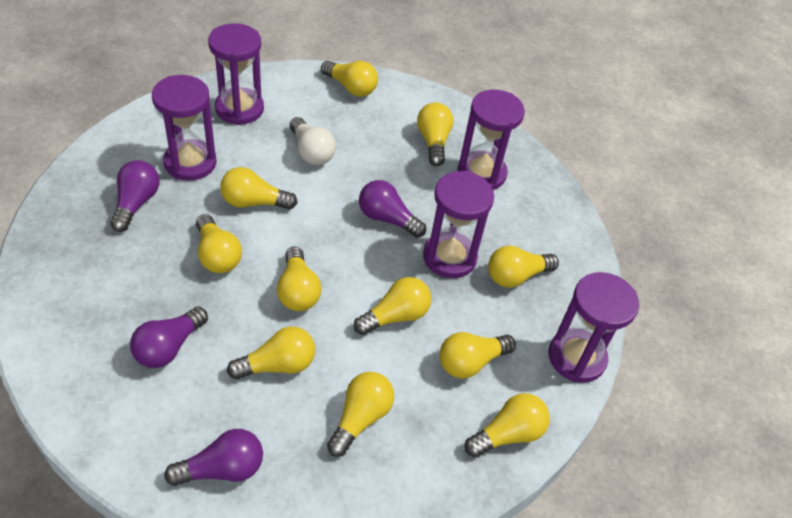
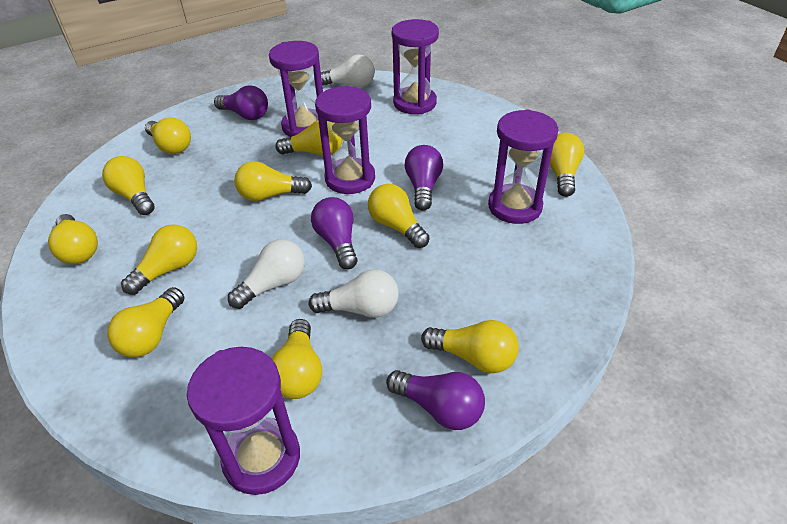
white light bulb: 1 -> 3

